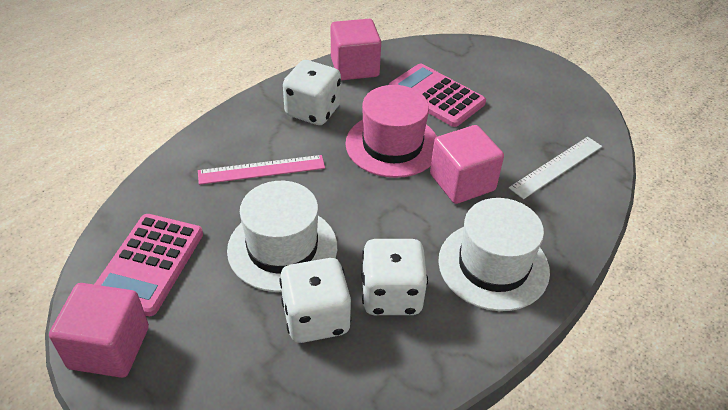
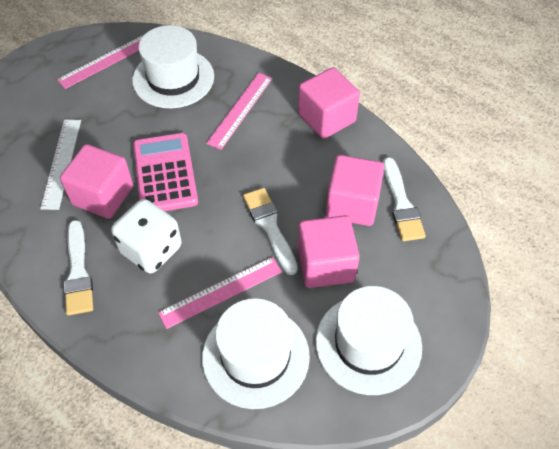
pink calculator: 2 -> 1
pink cube: 3 -> 4
pink hat: 1 -> 0
pink ruler: 1 -> 3
white brush: 0 -> 3
white dice: 3 -> 1
white hat: 2 -> 3

